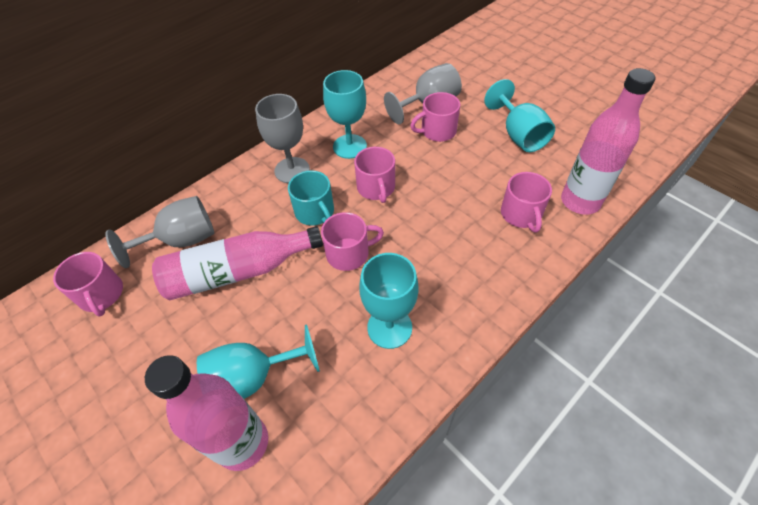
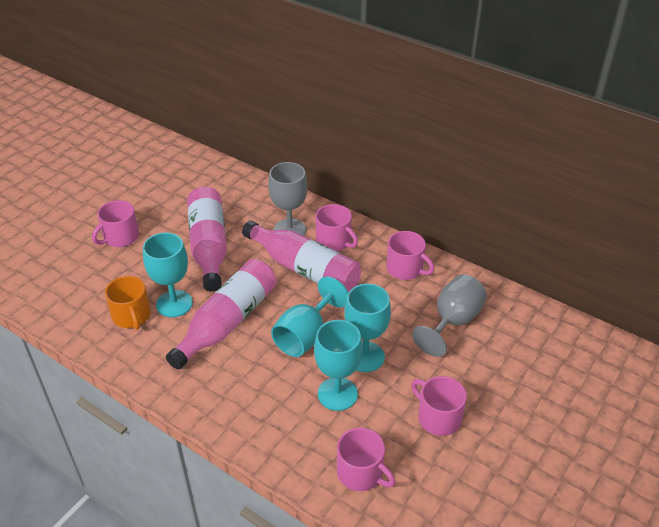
grey goblet: 3 -> 2
orange mug: 0 -> 1
turquoise mug: 1 -> 0

